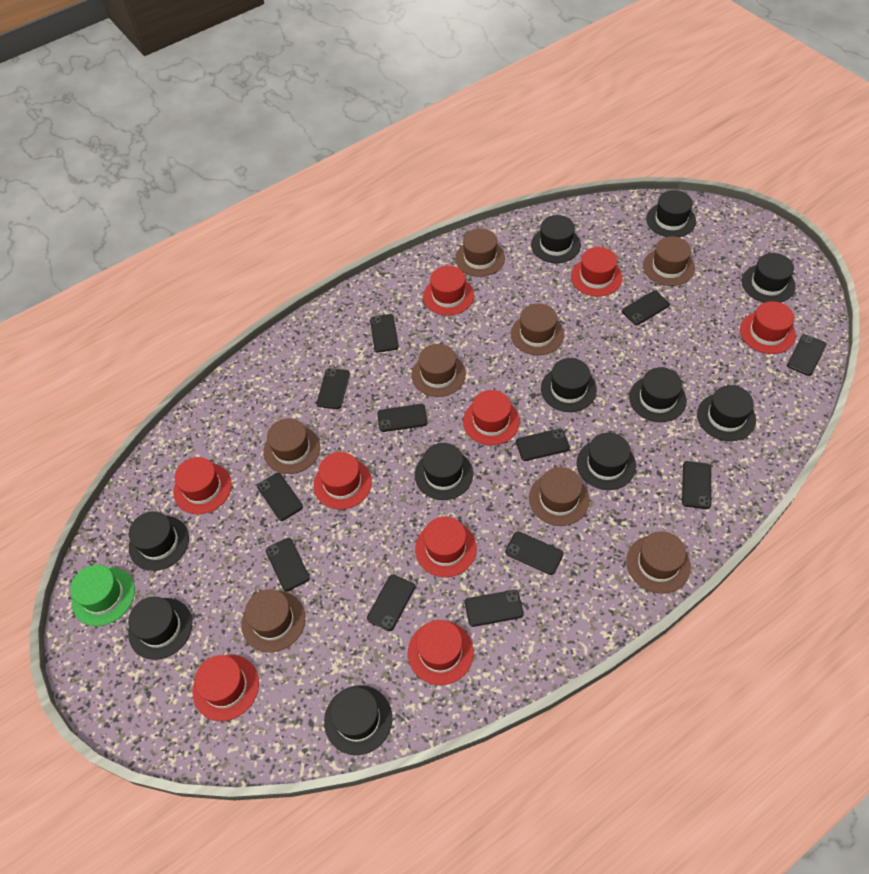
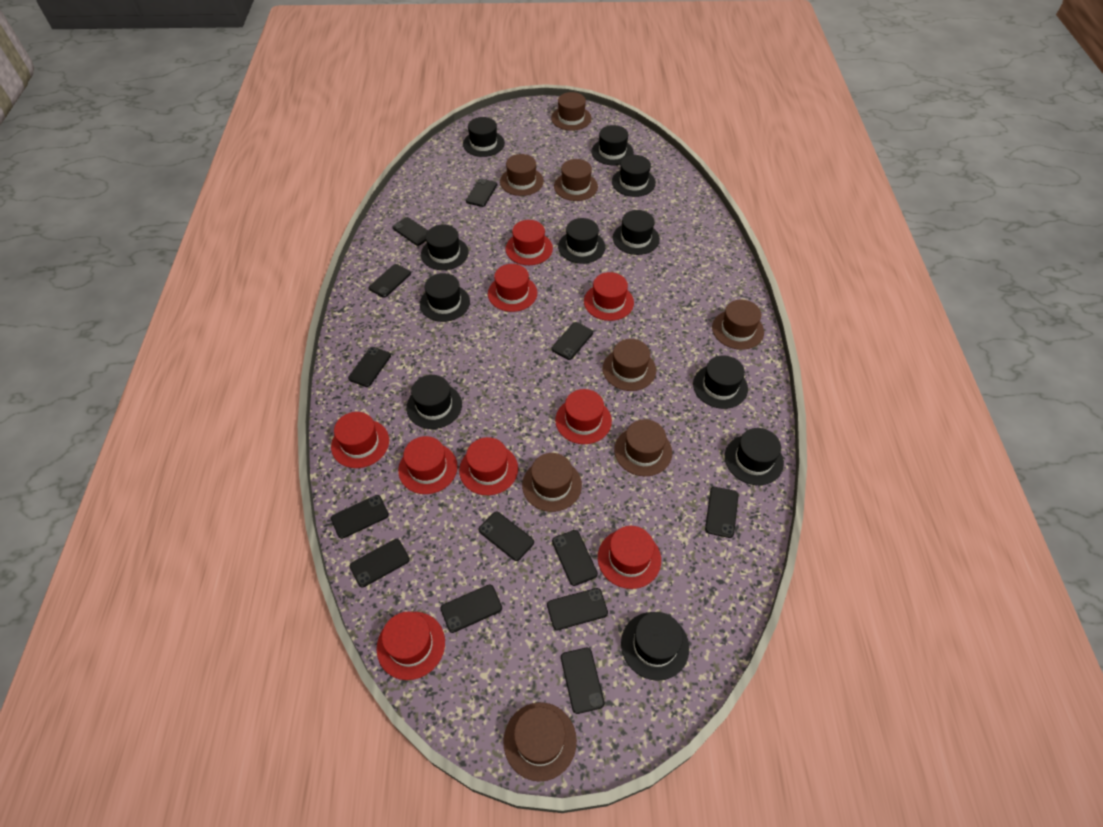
black phone: 12 -> 13
green hat: 1 -> 0

